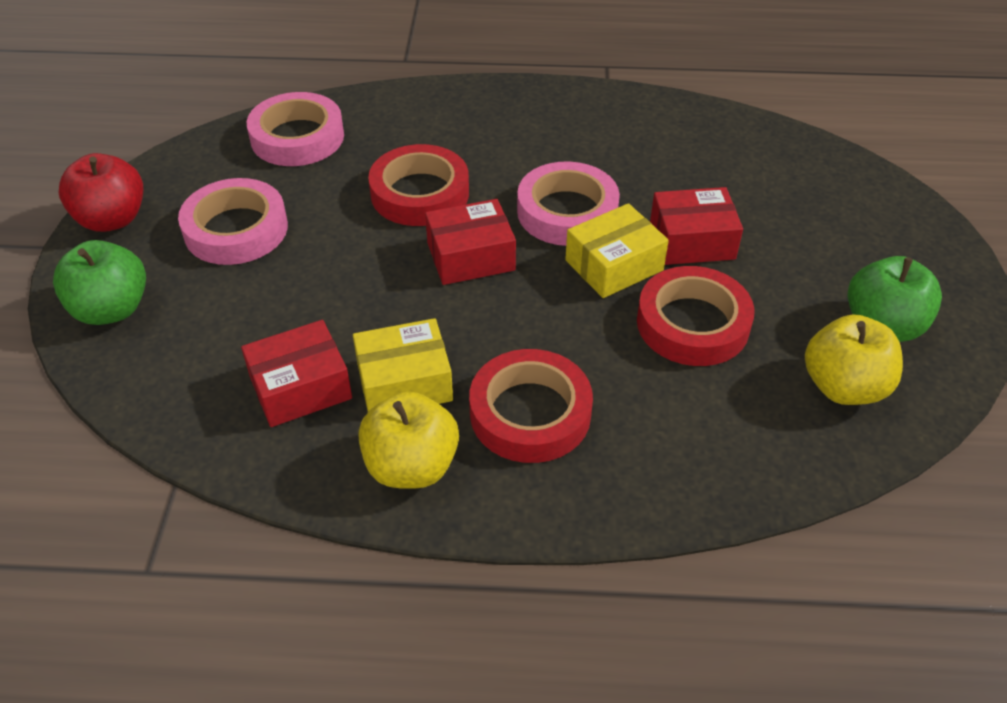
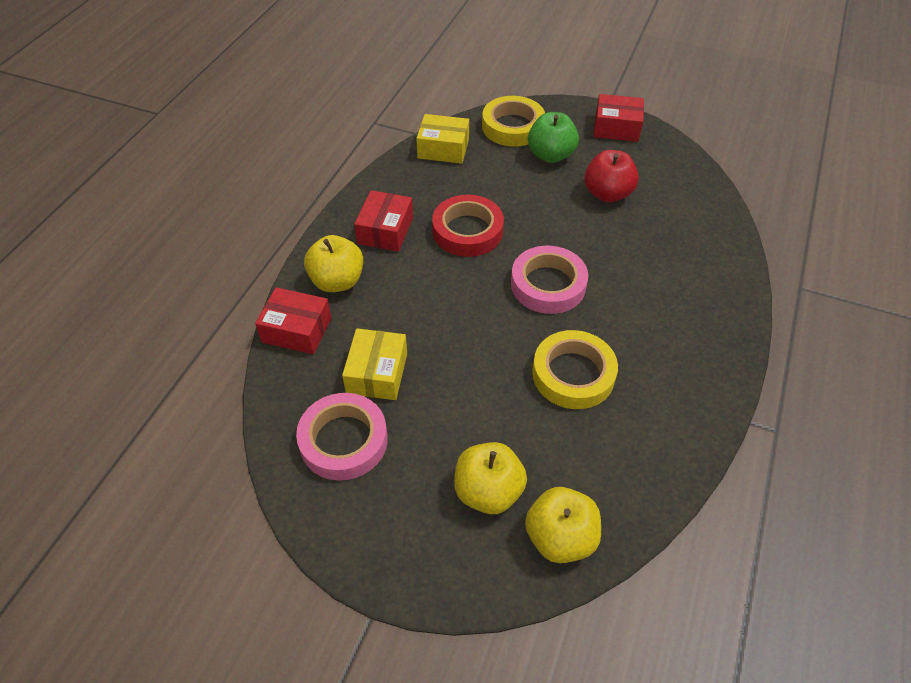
green apple: 2 -> 1
pink tape: 3 -> 2
red tape: 3 -> 1
yellow apple: 2 -> 3
yellow tape: 0 -> 2

